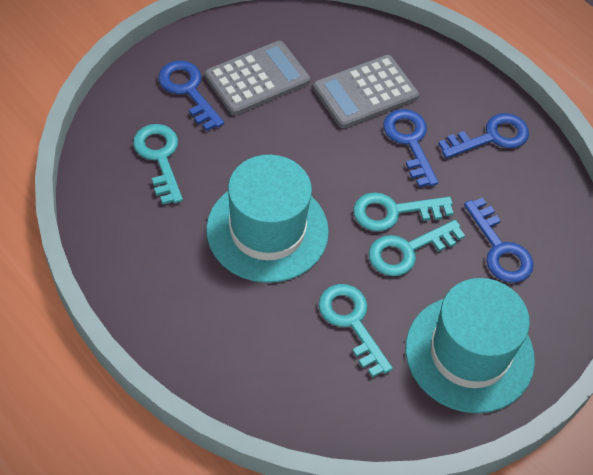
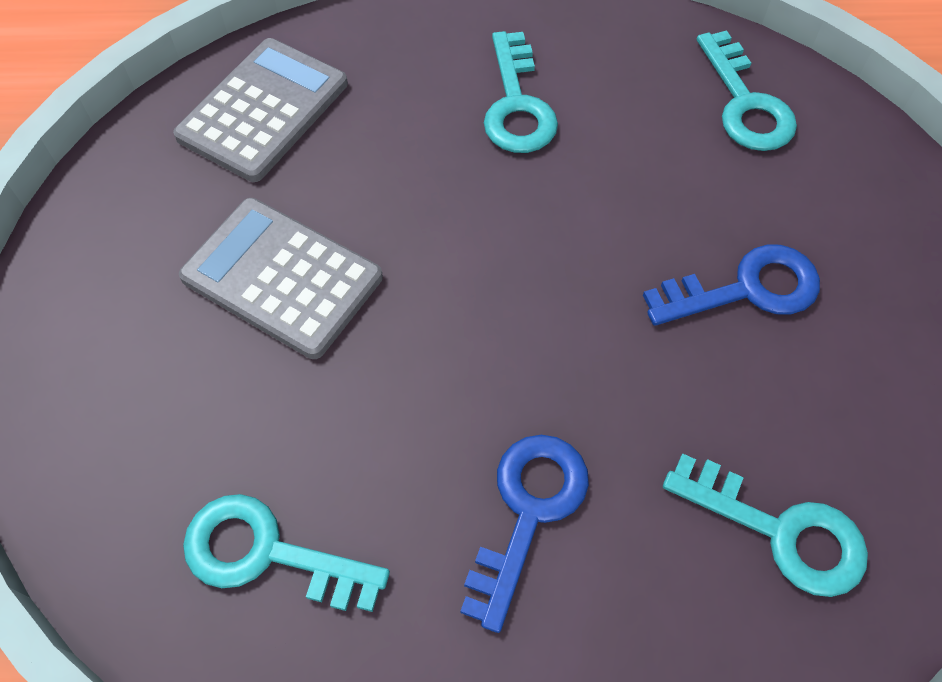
blue key: 4 -> 2
turquoise hat: 2 -> 0

